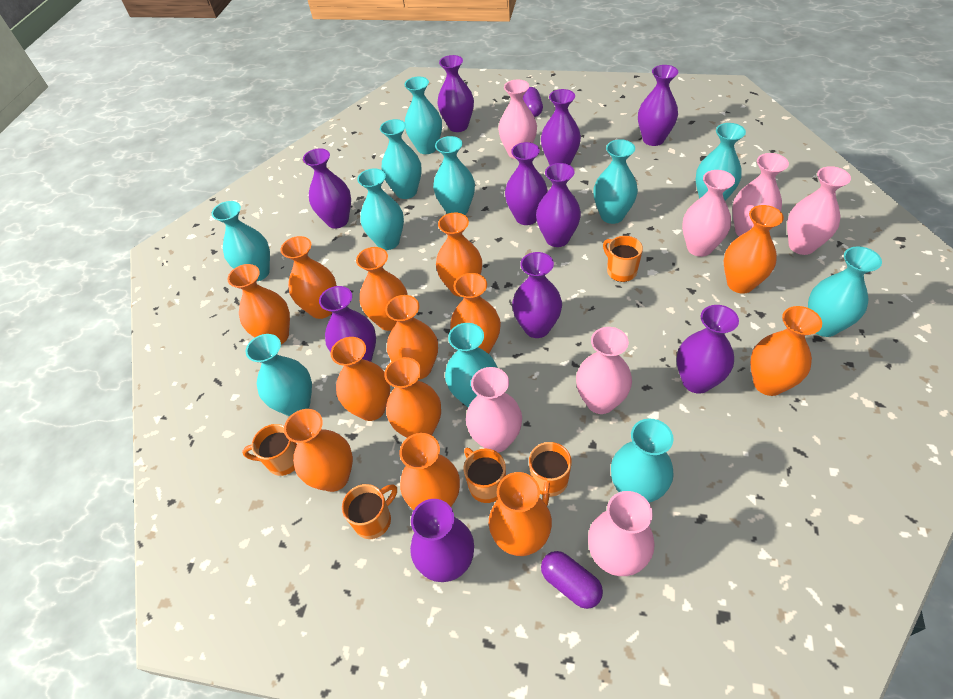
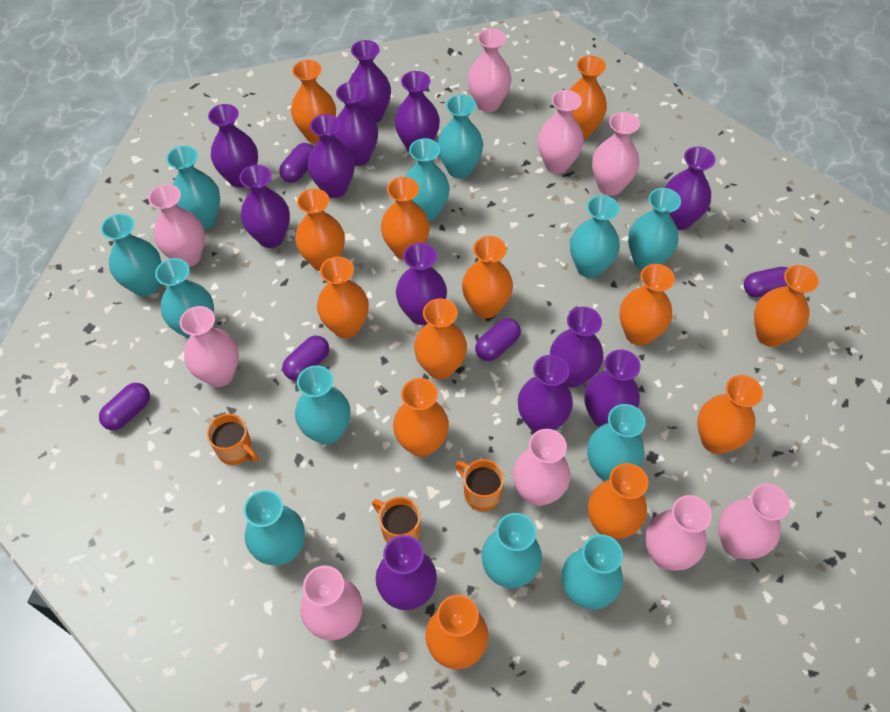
orange mug: 5 -> 3
pink vase: 7 -> 9
purple capsule: 2 -> 5
purple vase: 10 -> 12
turquoise vase: 11 -> 12

